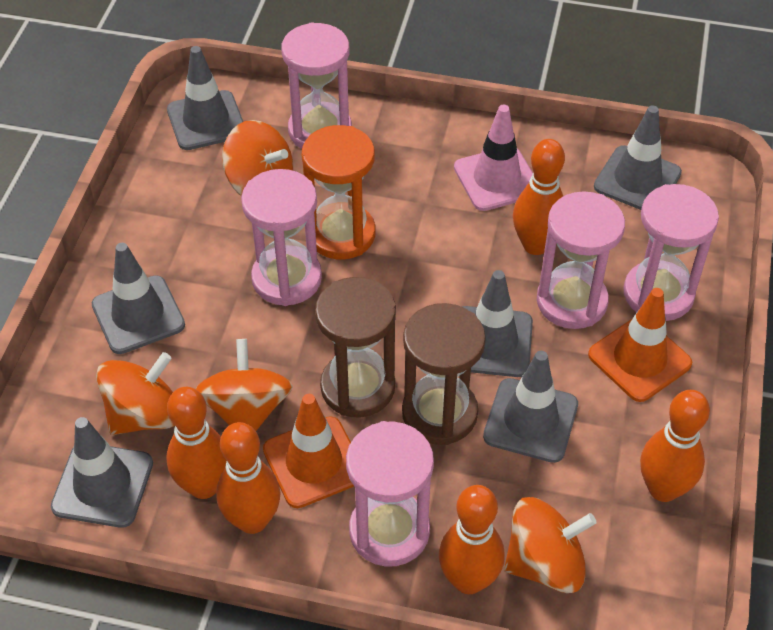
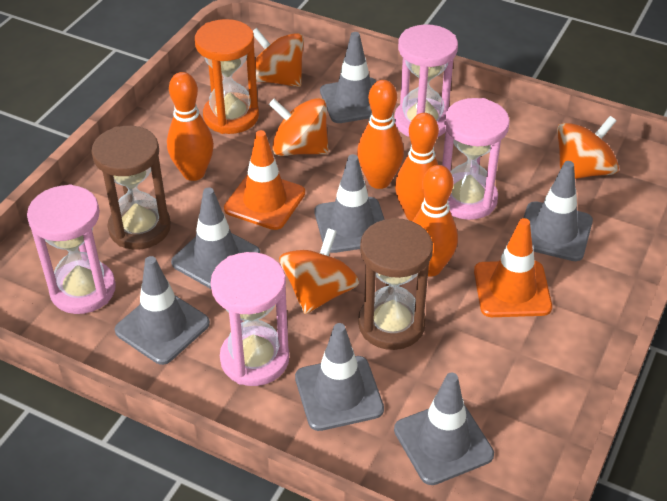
grey traffic cone: 6 -> 7
orange bowling pin: 5 -> 4
pink hourglass: 5 -> 4
pink traffic cone: 1 -> 0

